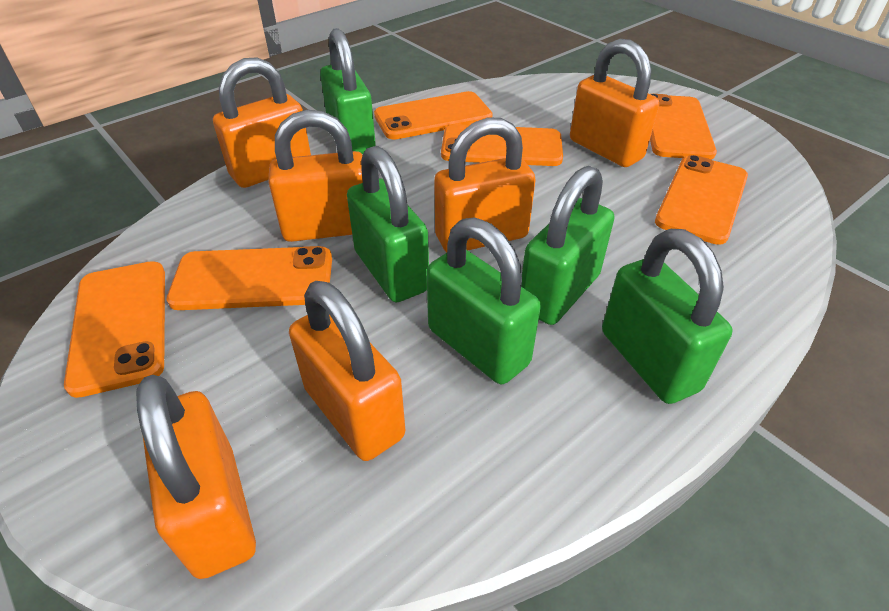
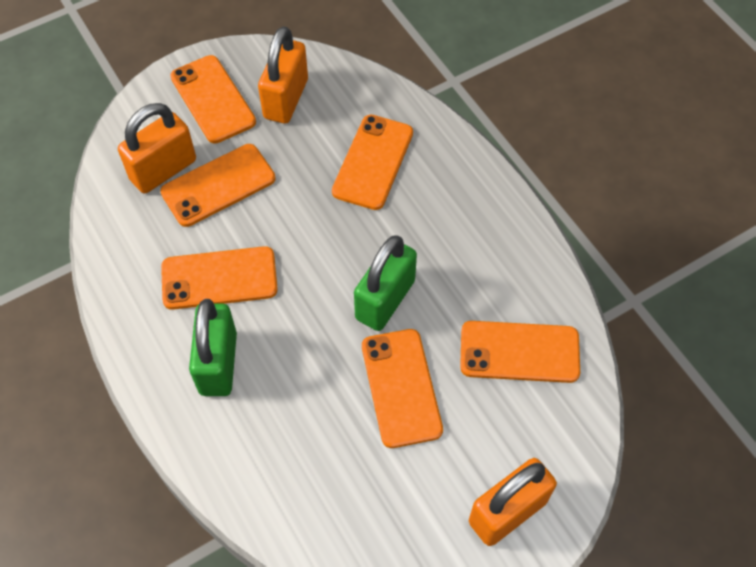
green padlock: 5 -> 2
orange padlock: 6 -> 3

